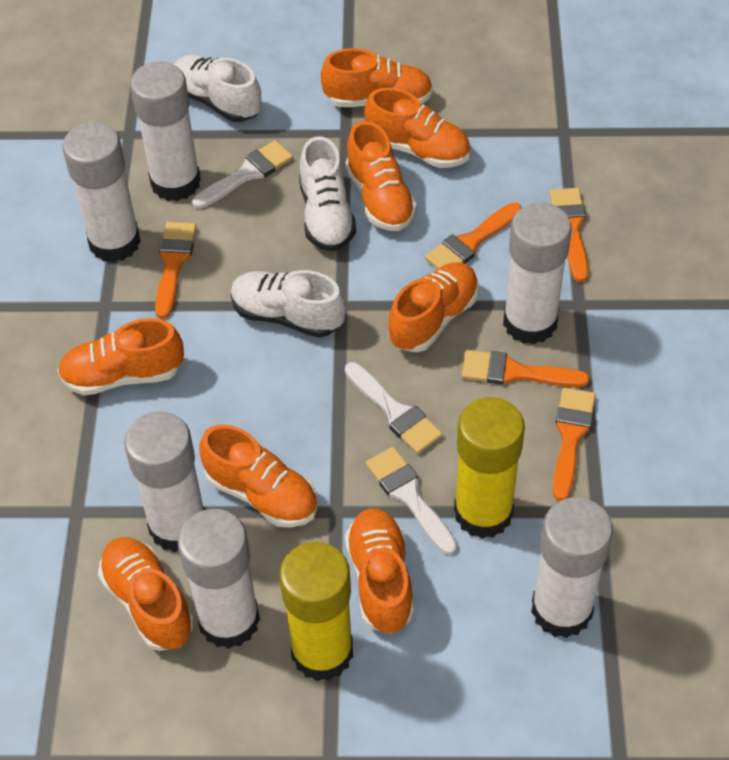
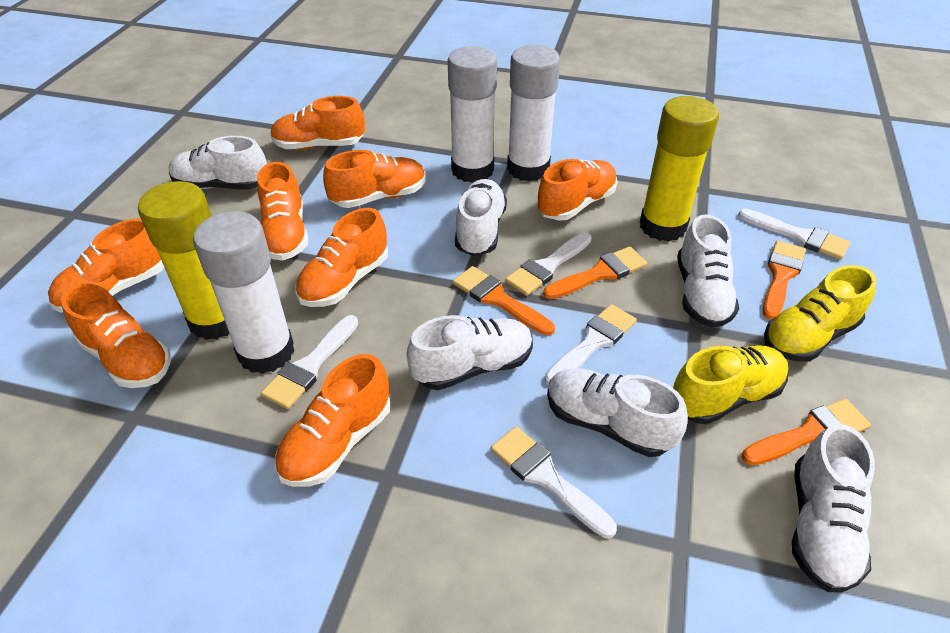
orange brush: 5 -> 4
white brush: 3 -> 5
white glue stick: 6 -> 3
white shoe: 3 -> 6
yellow shoe: 0 -> 2

